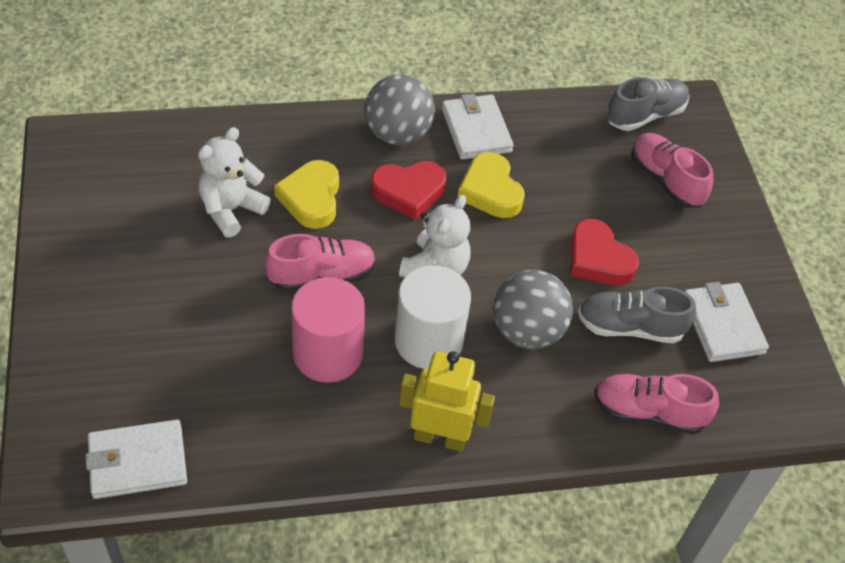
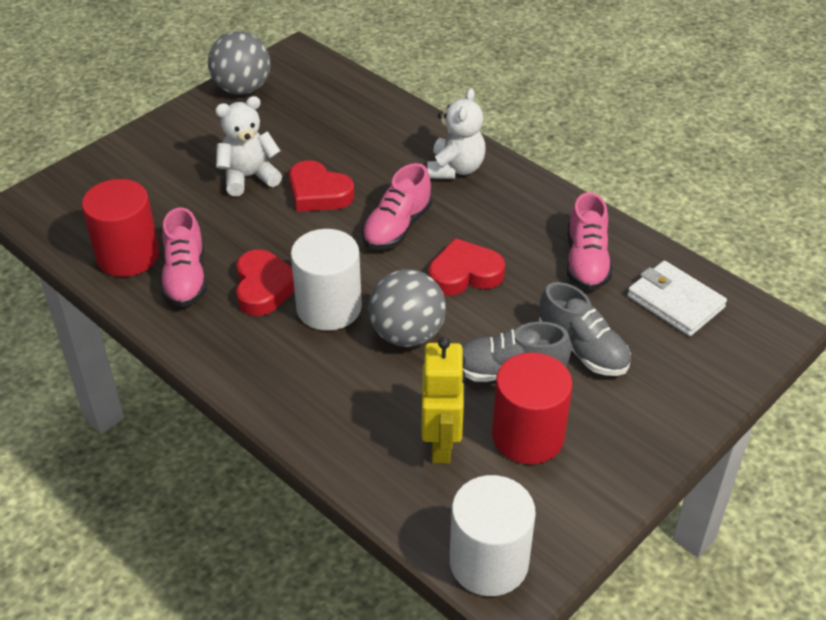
pink cylinder: 1 -> 0
red cylinder: 0 -> 2
red heart: 2 -> 3
white cylinder: 1 -> 2
white wallet: 3 -> 1
yellow heart: 2 -> 0

